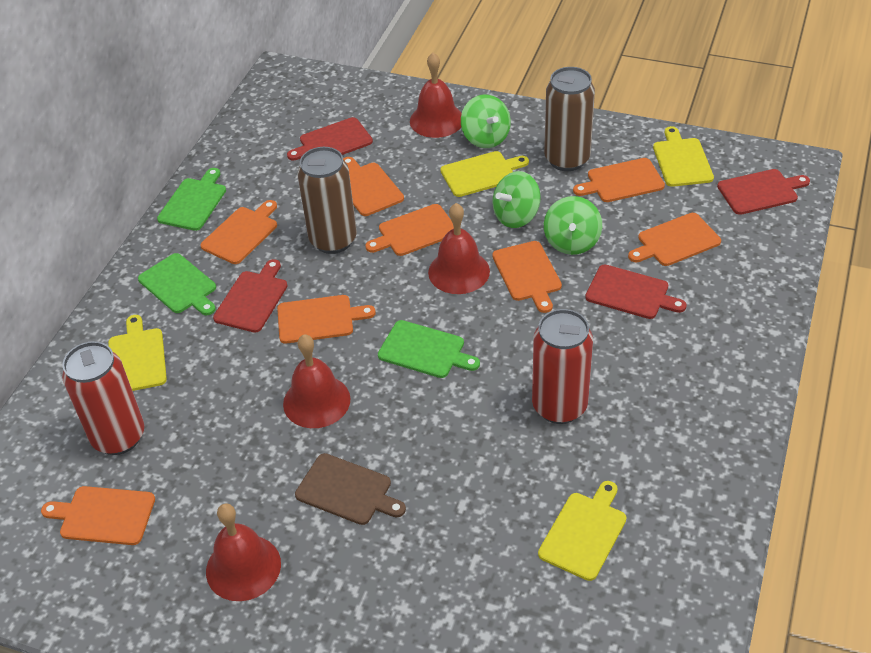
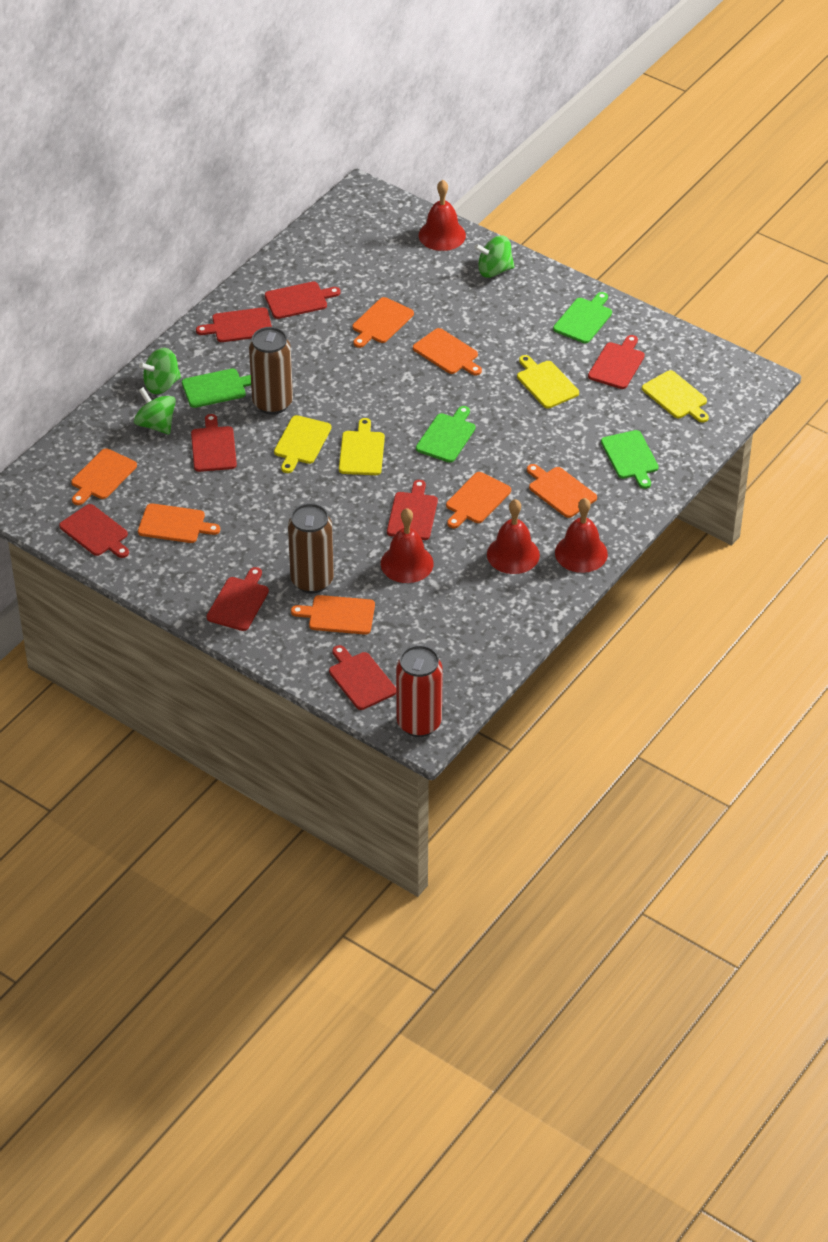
brown cutting board: 1 -> 0
green cutting board: 3 -> 4
orange cutting board: 8 -> 7
red can: 2 -> 1
red cutting board: 4 -> 8

